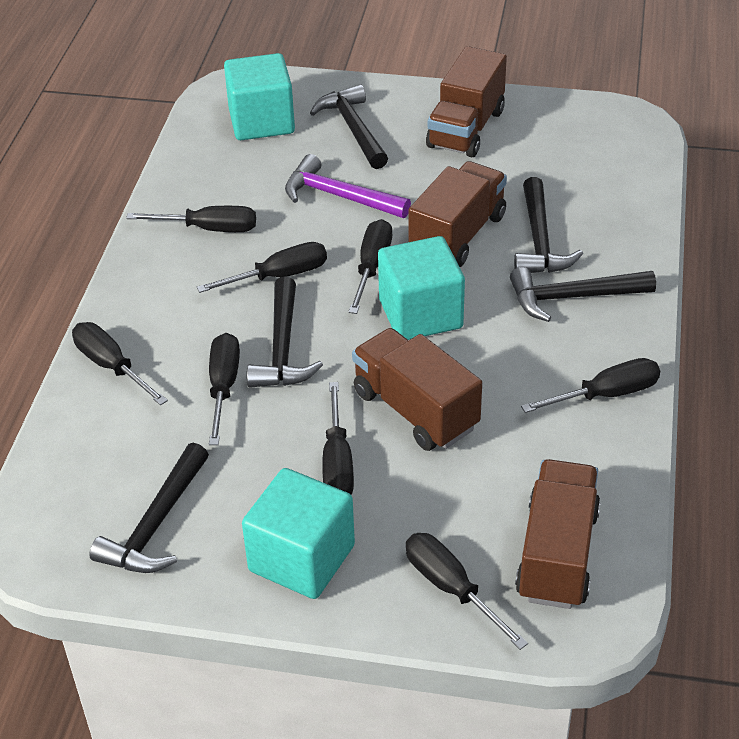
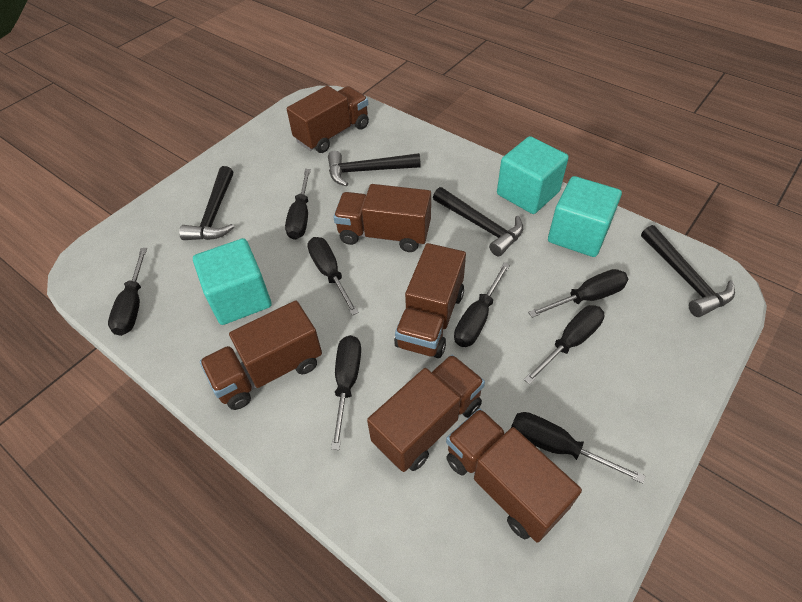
black hammer: 5 -> 4
brown truck: 4 -> 6
purple hammer: 1 -> 0

